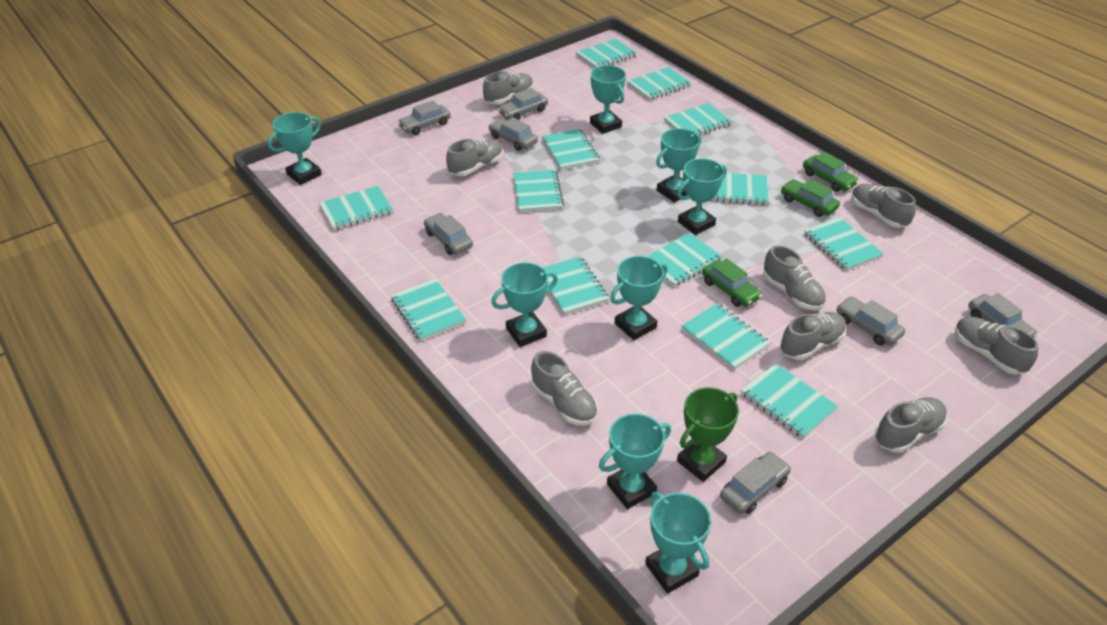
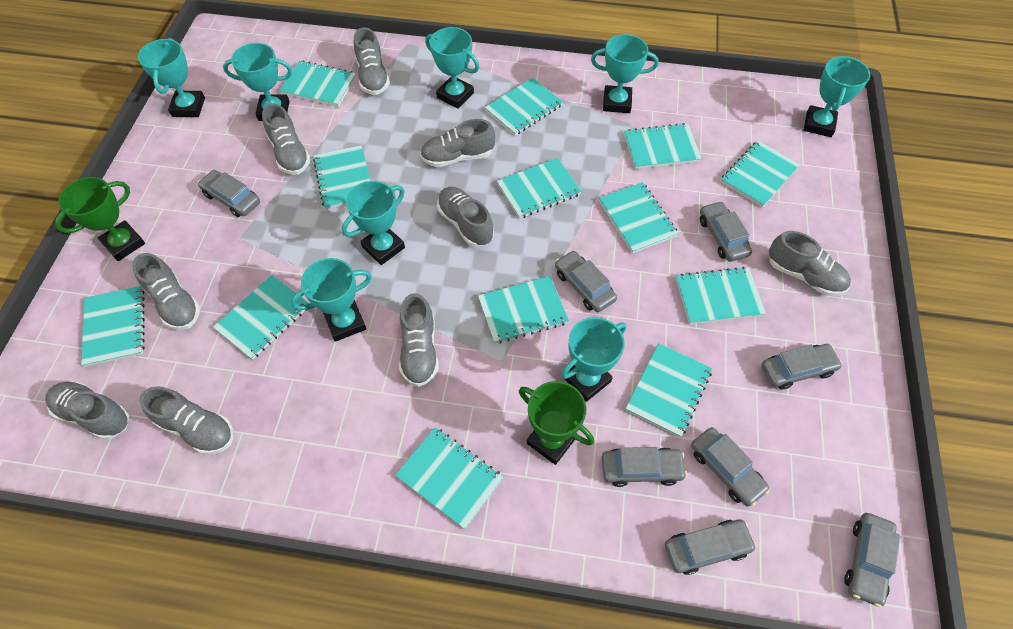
green car: 3 -> 0
green trophy: 1 -> 2
grey car: 7 -> 8
grey shoe: 8 -> 9

